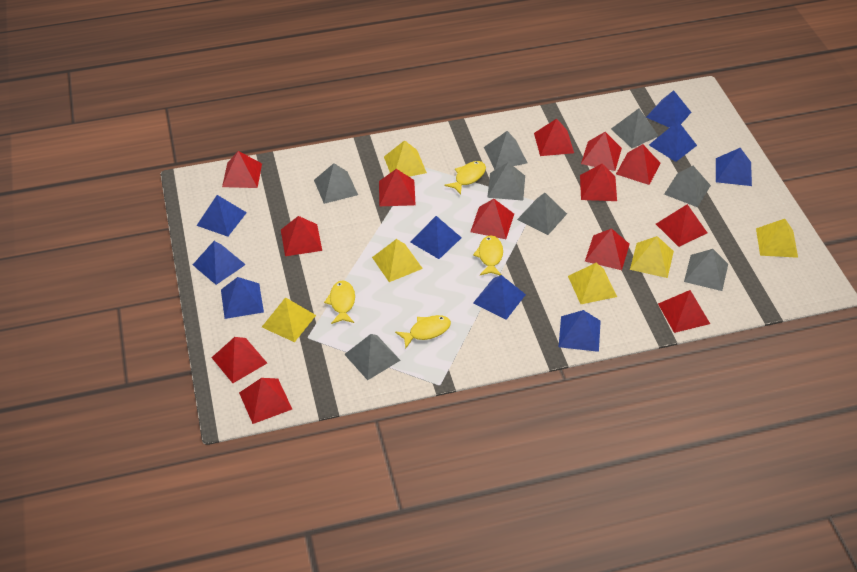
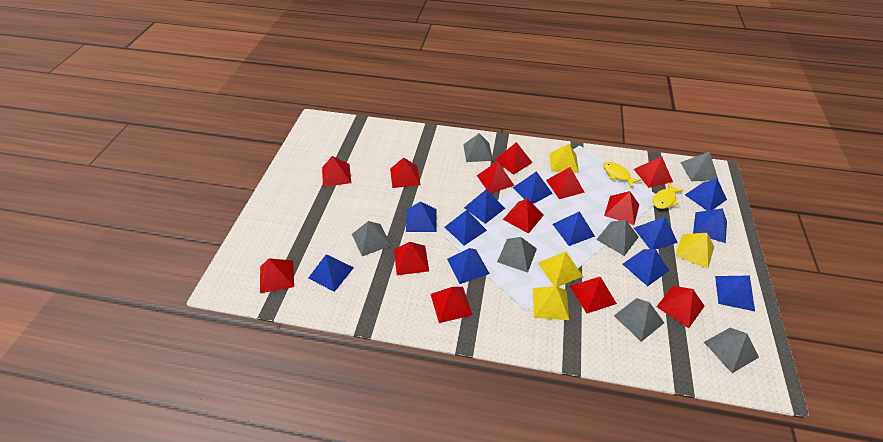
blue pyramid: 9 -> 12
grey pyramid: 8 -> 7
yellow fish: 4 -> 2
yellow pyramid: 6 -> 4

